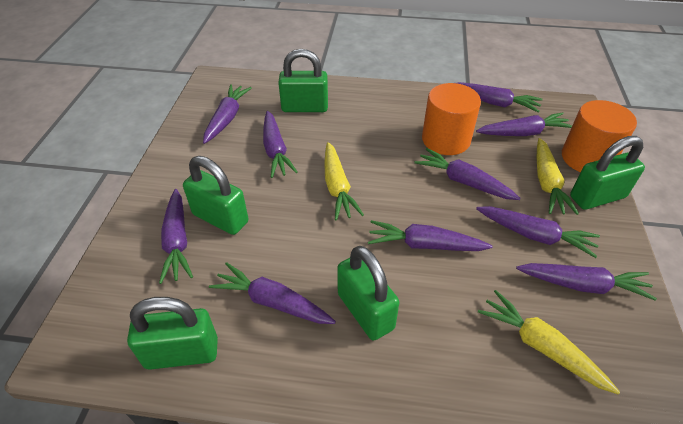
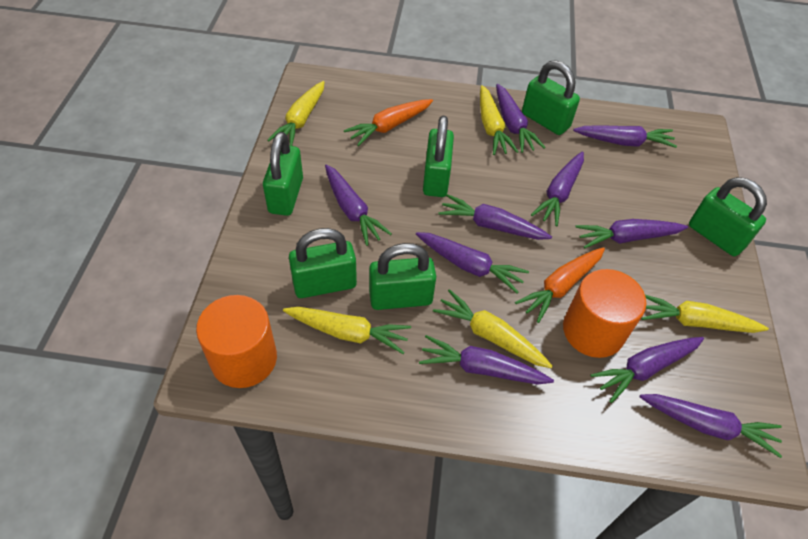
green padlock: 5 -> 6
orange carrot: 0 -> 2
yellow carrot: 3 -> 5

